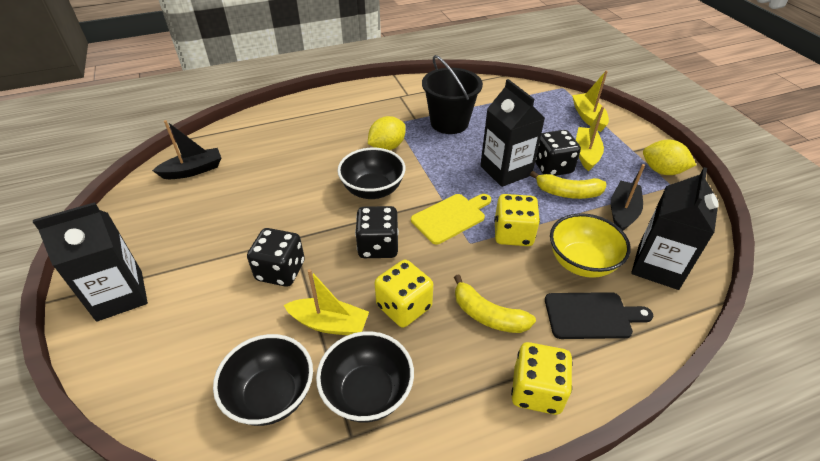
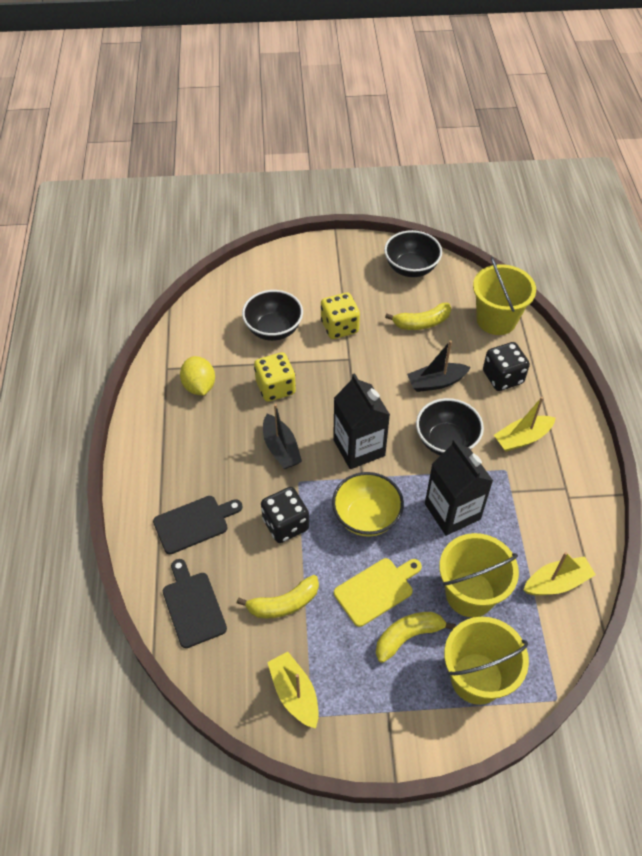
black bucket: 1 -> 0
black carton: 3 -> 2
black cutting board: 1 -> 2
black dice: 3 -> 2
yellow banana: 2 -> 3
yellow bucket: 0 -> 3
yellow dice: 3 -> 2
yellow lemon: 2 -> 1

